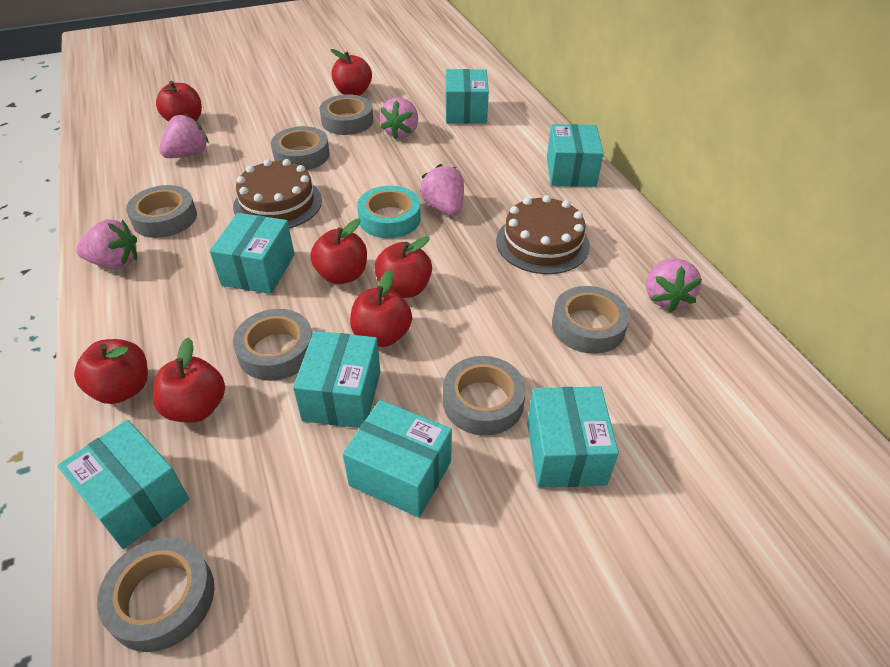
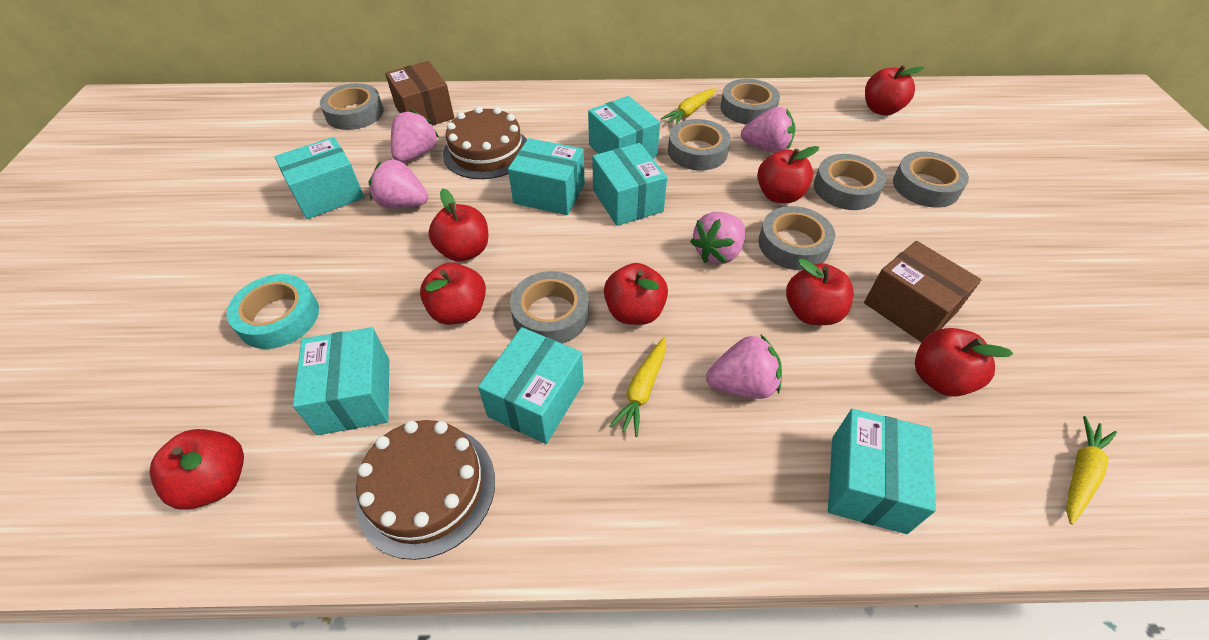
brown box: 0 -> 2
red apple: 7 -> 8
yellow carrot: 0 -> 3

